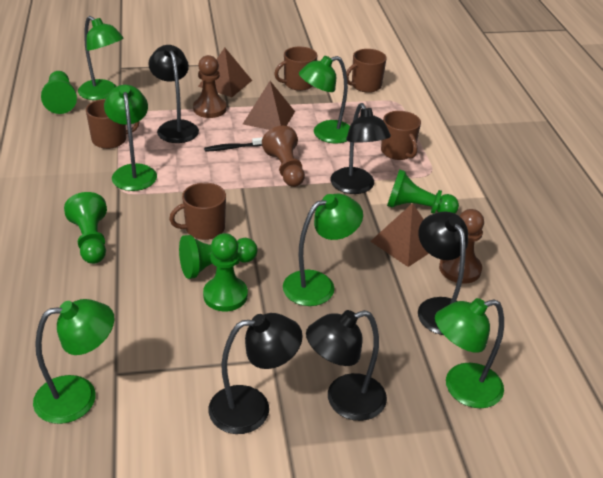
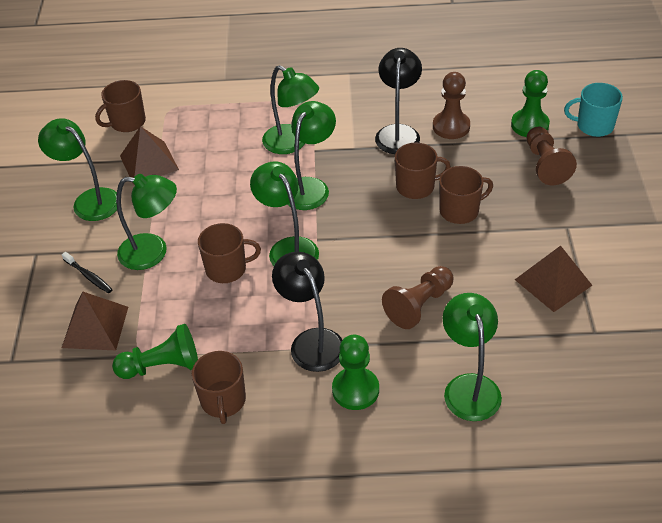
black lamp: 5 -> 2
green pawn: 5 -> 3
turquoise mug: 0 -> 1

